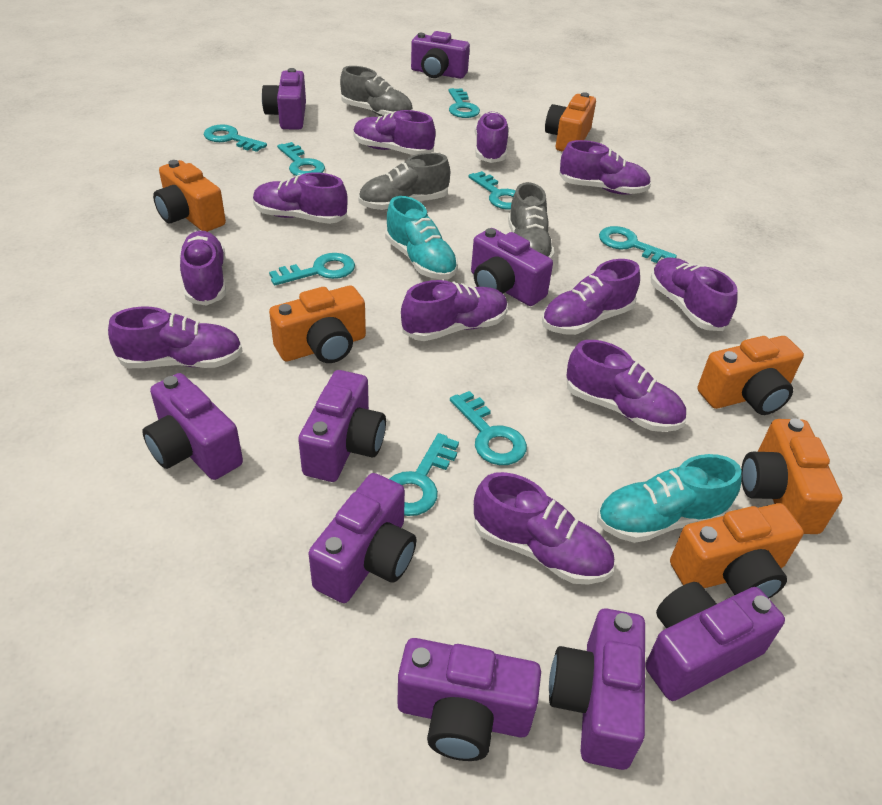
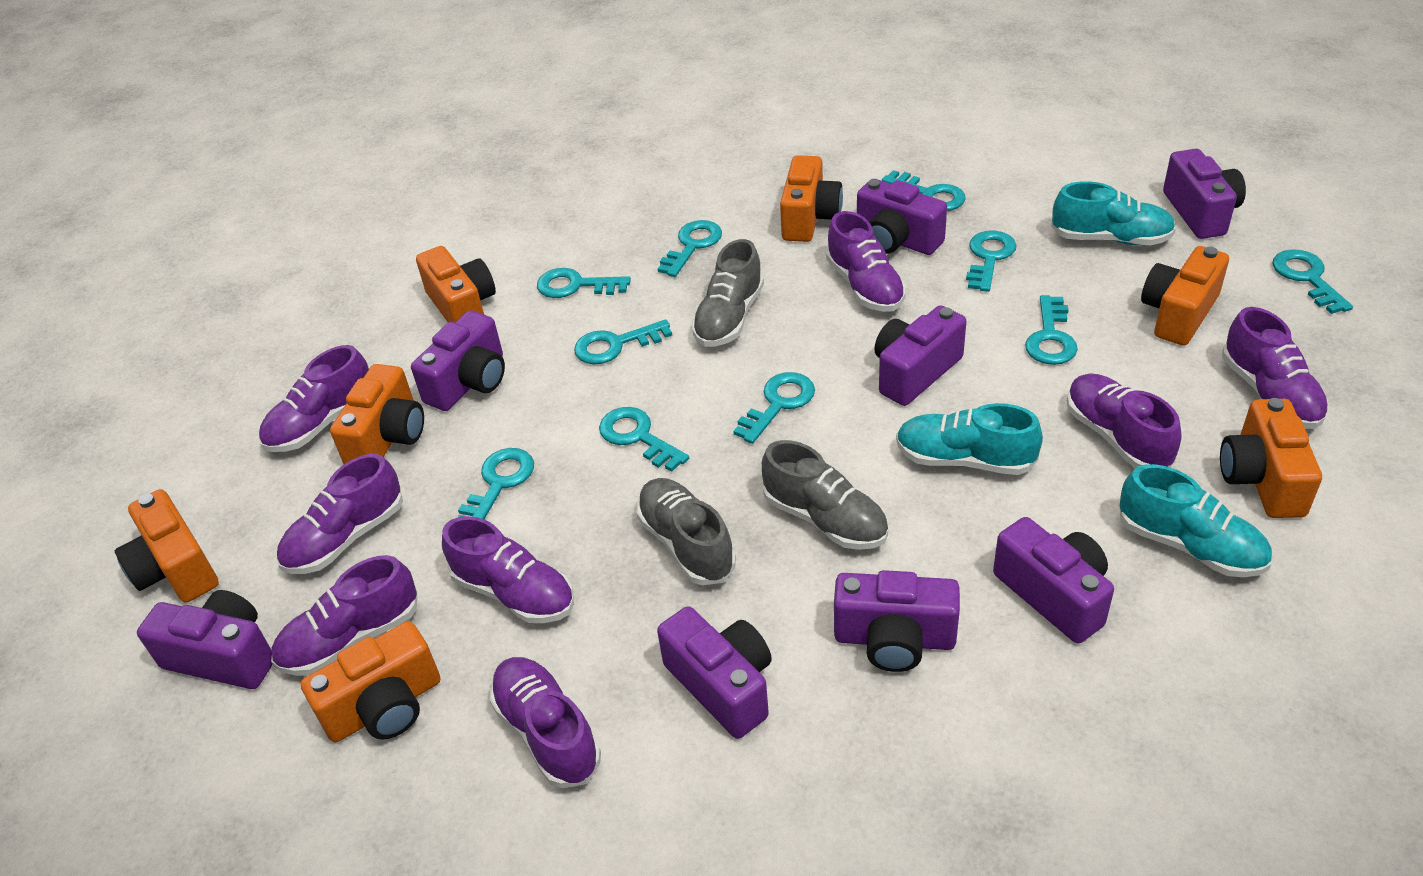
orange camera: 6 -> 7
purple camera: 9 -> 8
purple shoe: 11 -> 8
turquoise key: 8 -> 10
turquoise shoe: 2 -> 3

